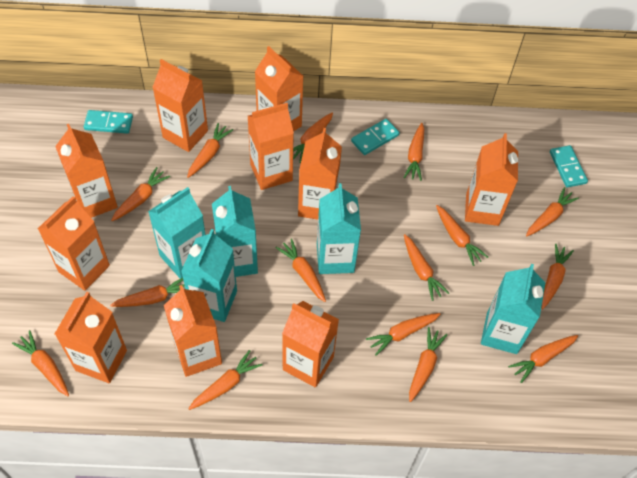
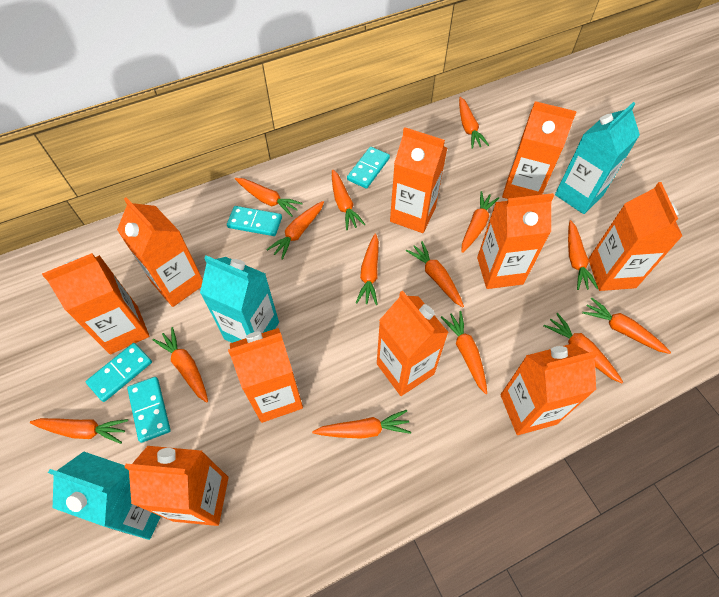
orange carrot: 15 -> 14
turquoise carton: 5 -> 3
turquoise domino: 3 -> 4

